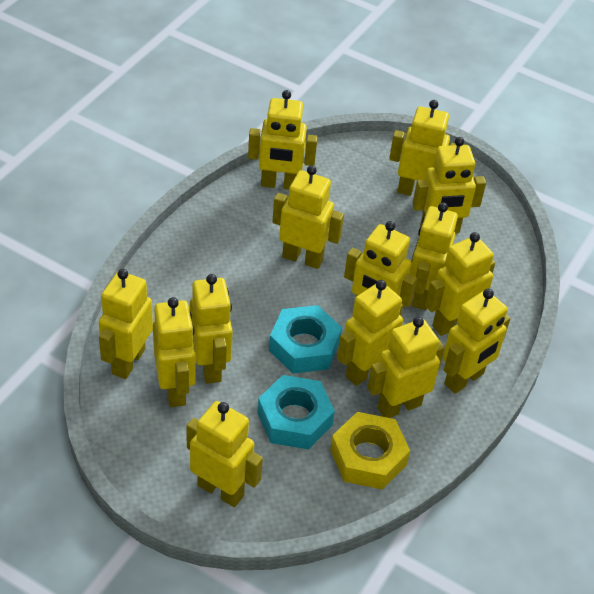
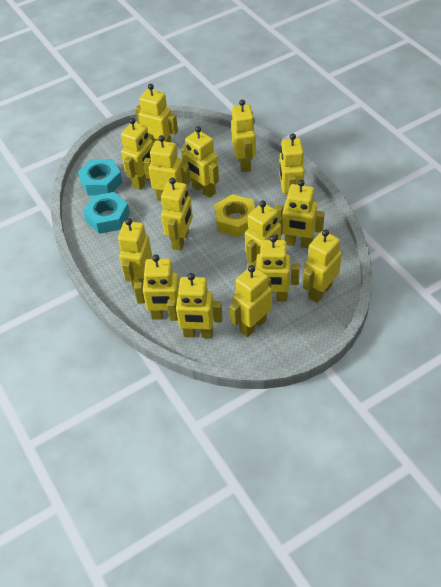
yellow robot: 14 -> 15

